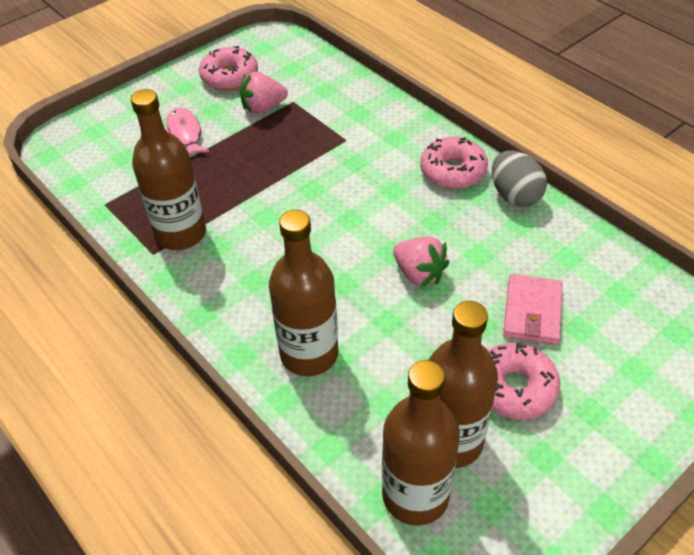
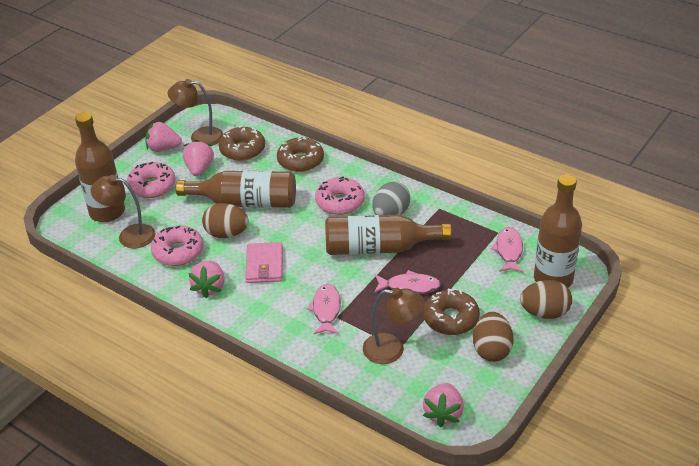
brown donut: 0 -> 3
brown egg: 0 -> 3
brown lamp: 0 -> 3
pink fish: 1 -> 3
pink strawberry: 2 -> 4

